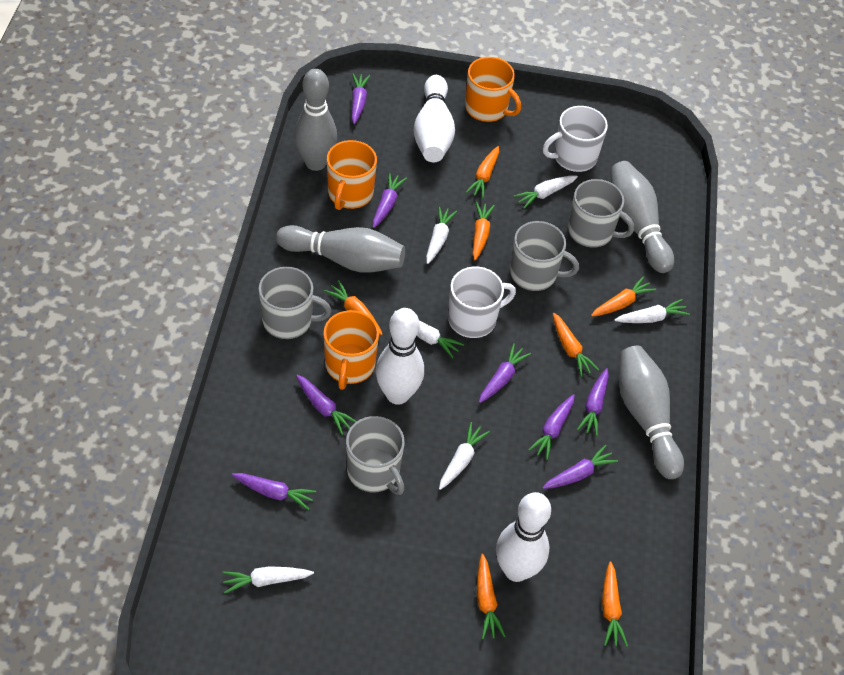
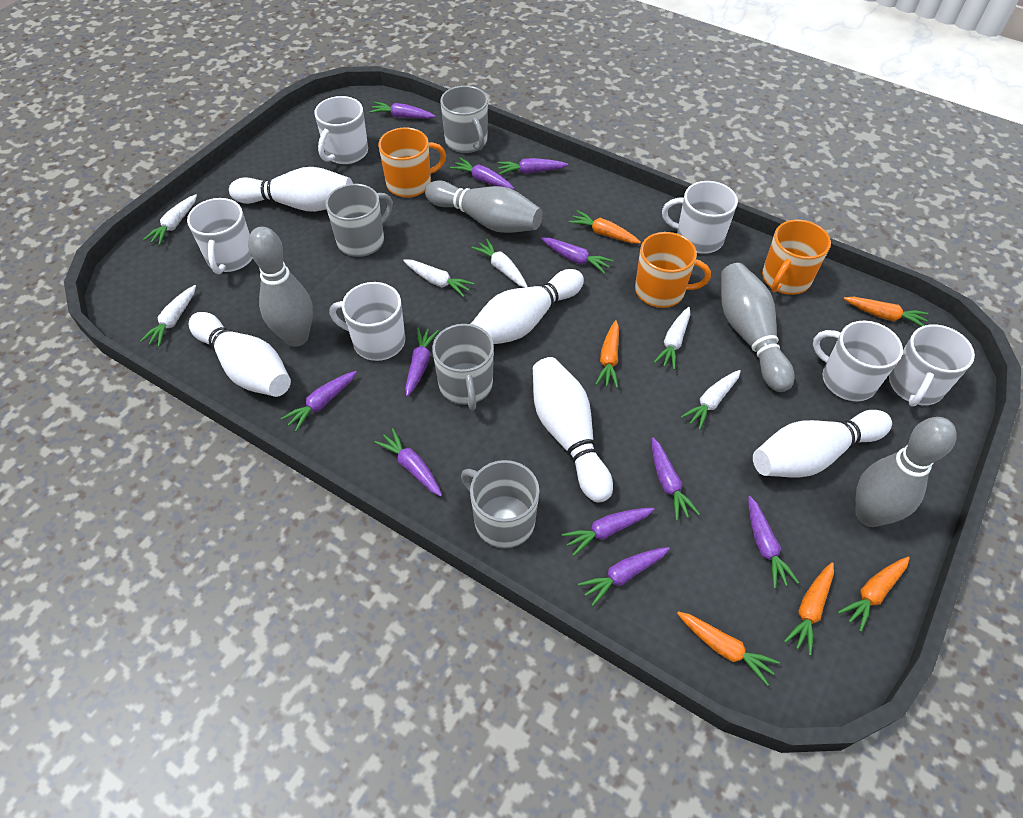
orange carrot: 7 -> 6
purple carrot: 8 -> 11
white bowling pin: 3 -> 5
white mug: 2 -> 6

